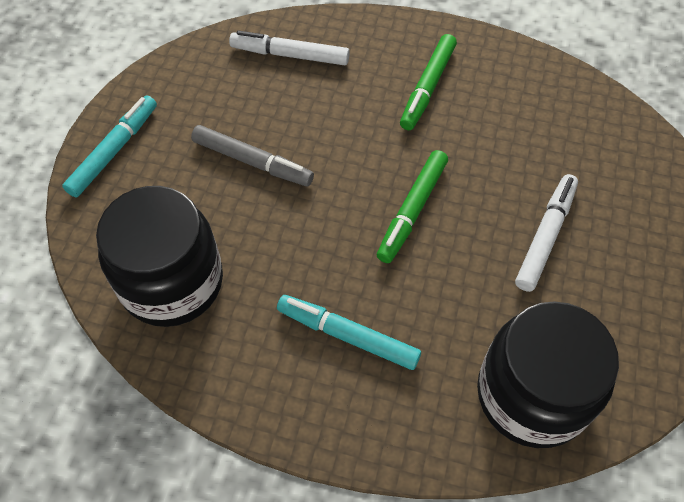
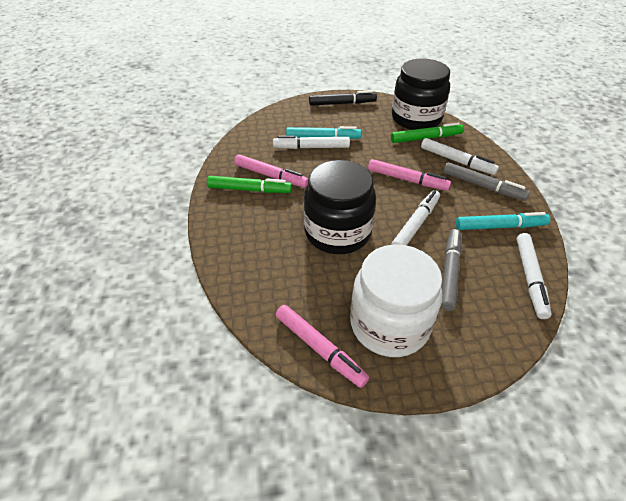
black marker: 0 -> 1
grey marker: 1 -> 2
pink marker: 0 -> 3
white jar: 0 -> 1
white marker: 2 -> 4

